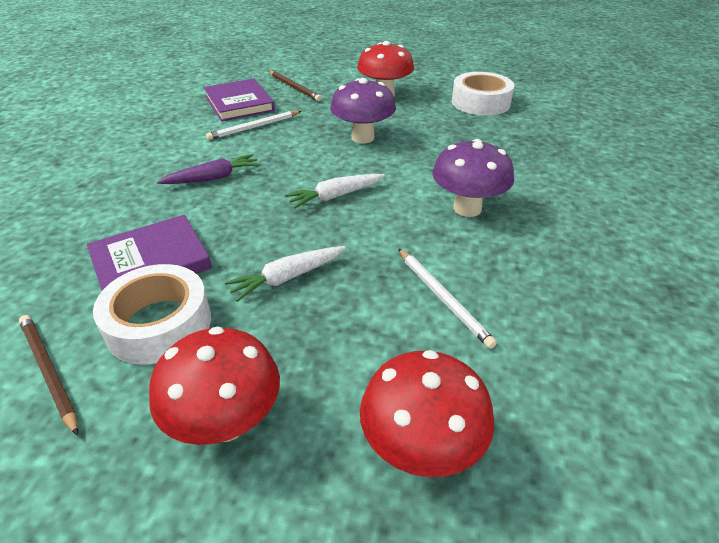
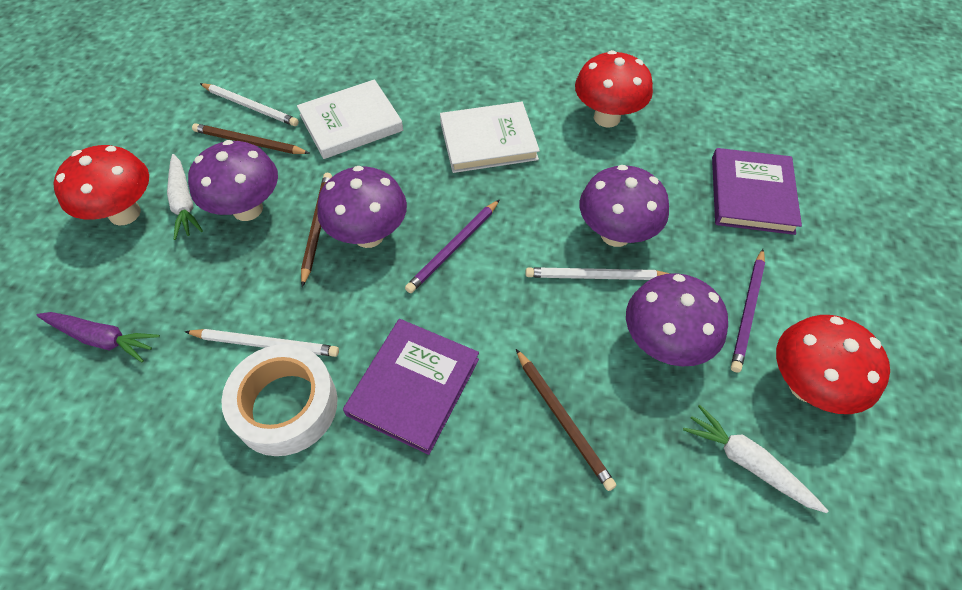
brown pencil: 2 -> 3
purple mushroom: 2 -> 4
purple pencil: 0 -> 2
white book: 0 -> 2
white pencil: 2 -> 3
white tape: 2 -> 1

